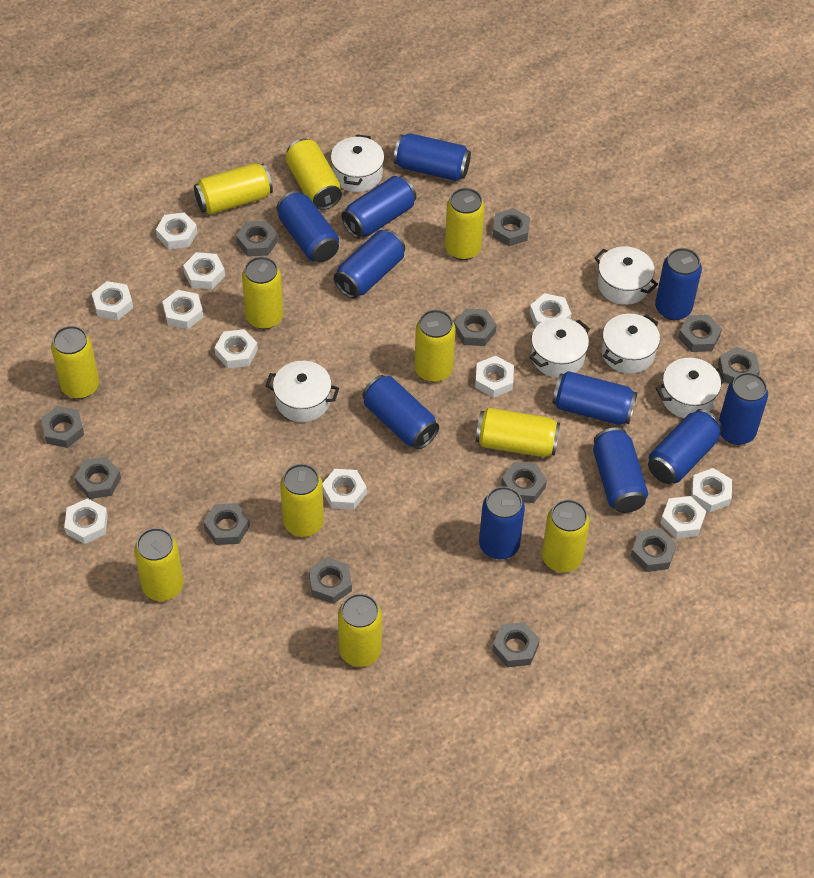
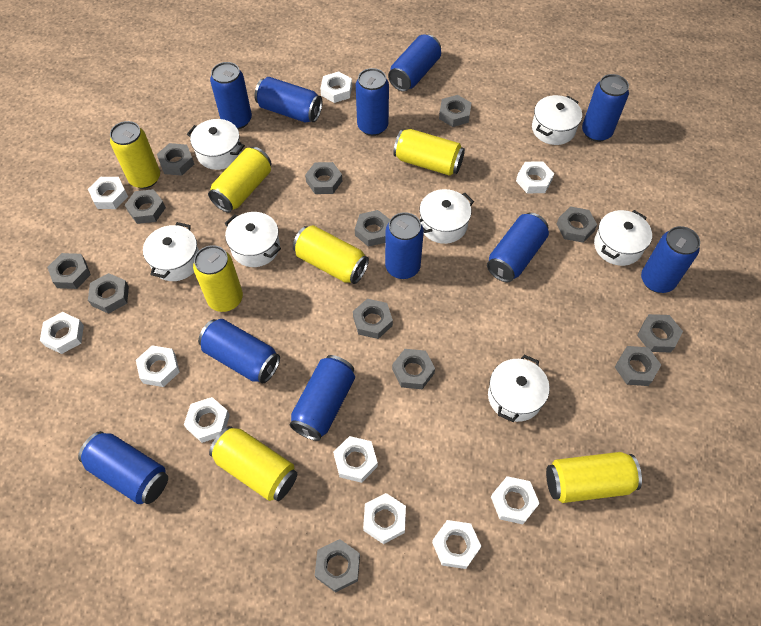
grey nut: 12 -> 13
white nut: 11 -> 10
white pot: 6 -> 7
yellow can: 11 -> 7

